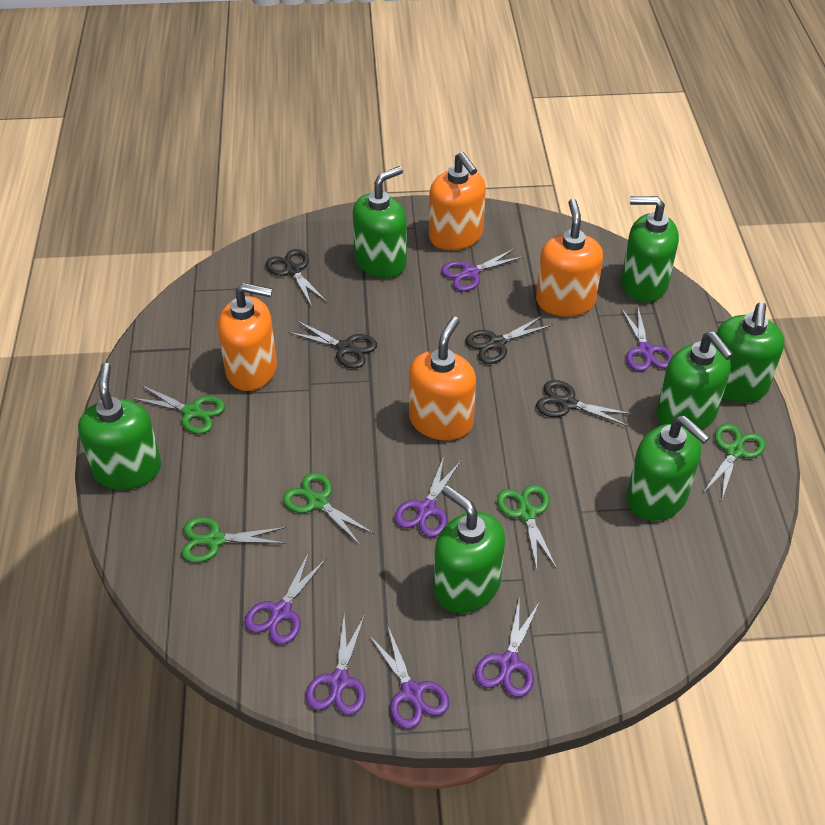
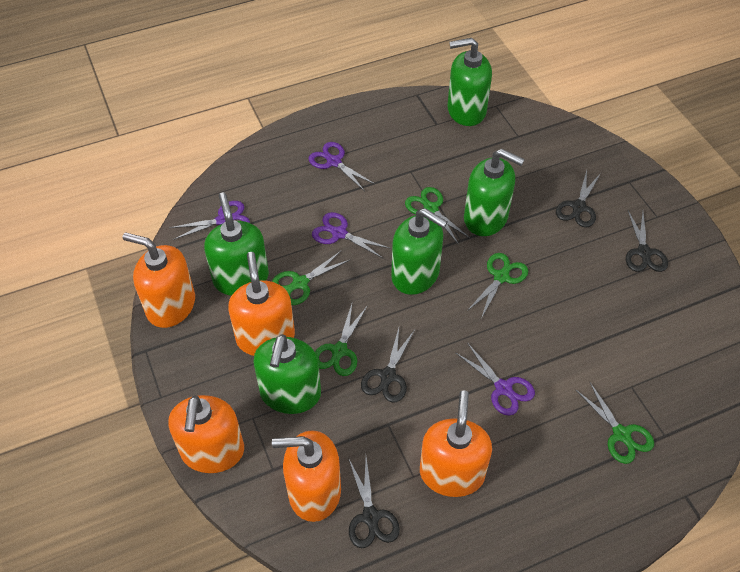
green soap dispenser: 7 -> 5
orange soap dispenser: 4 -> 5
purple scissors: 7 -> 4

